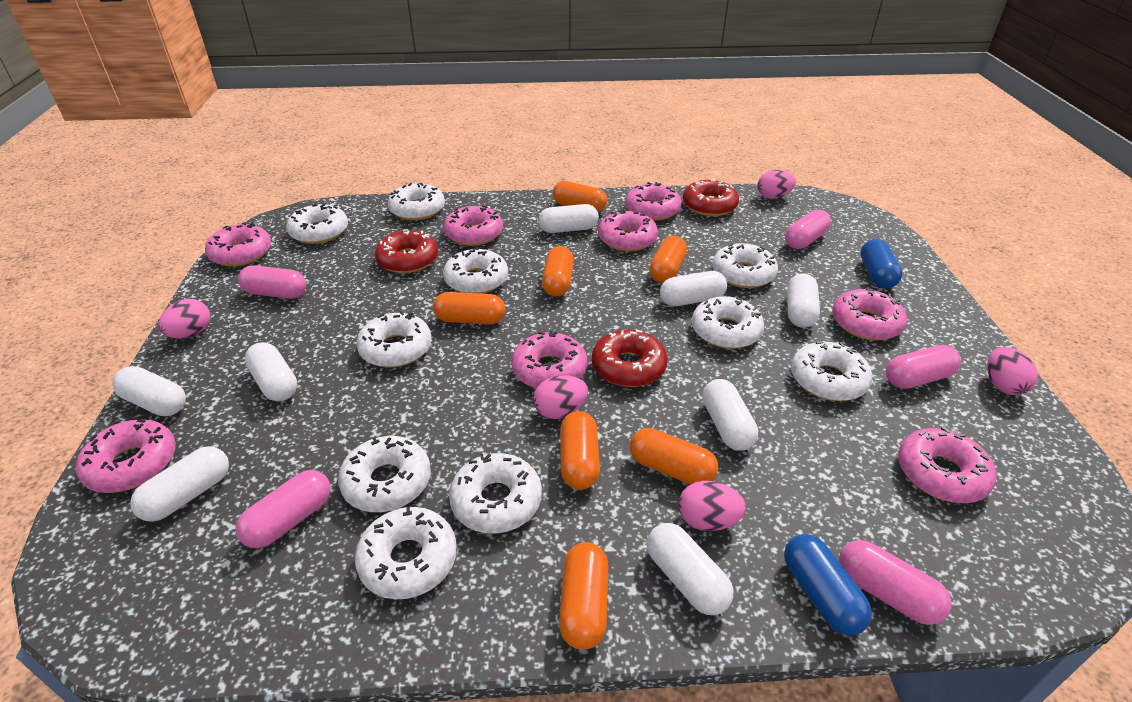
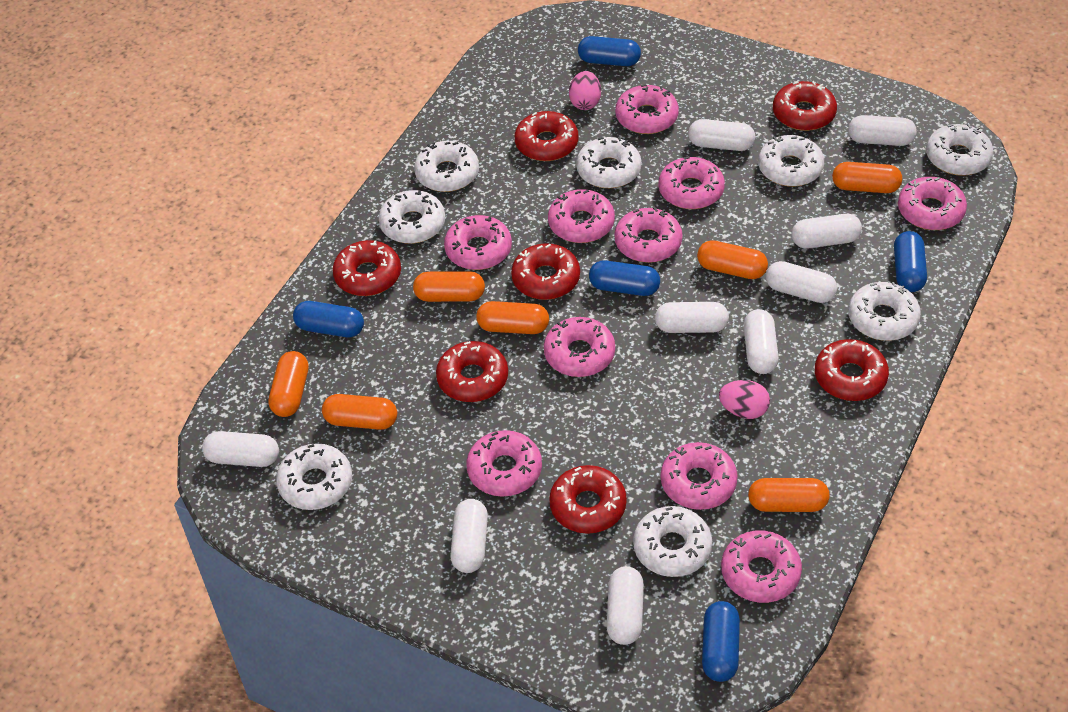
blue capsule: 2 -> 5
pink capsule: 5 -> 0
pink donut: 8 -> 10
pink egg: 5 -> 2
red donut: 3 -> 7
white capsule: 8 -> 9
white donut: 10 -> 8

